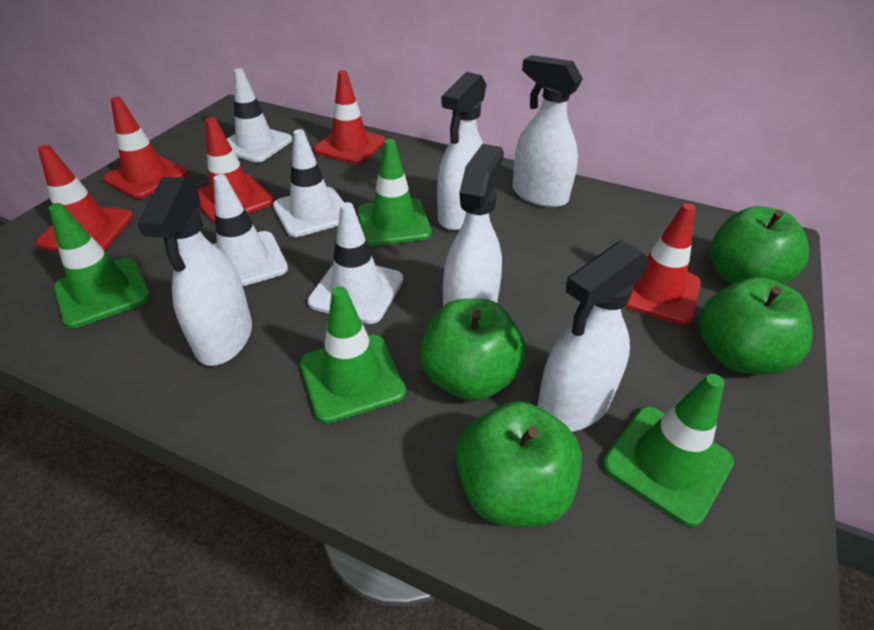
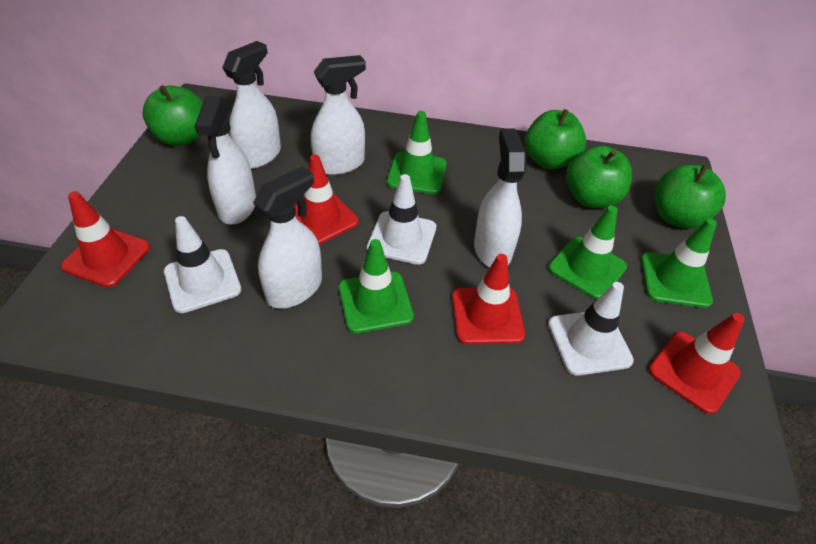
red traffic cone: 5 -> 4
white traffic cone: 4 -> 3

